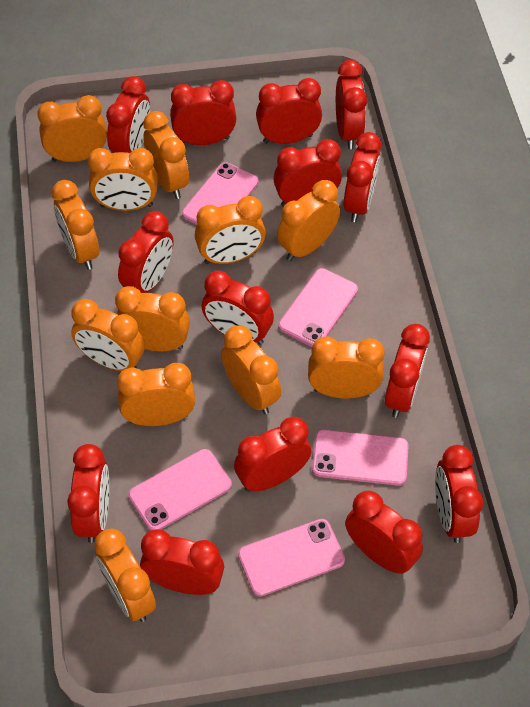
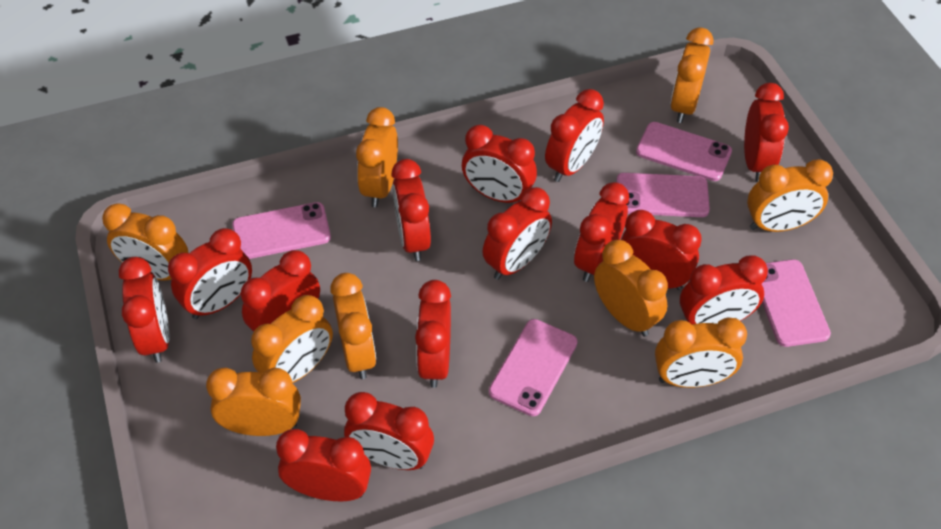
orange clock: 12 -> 9

